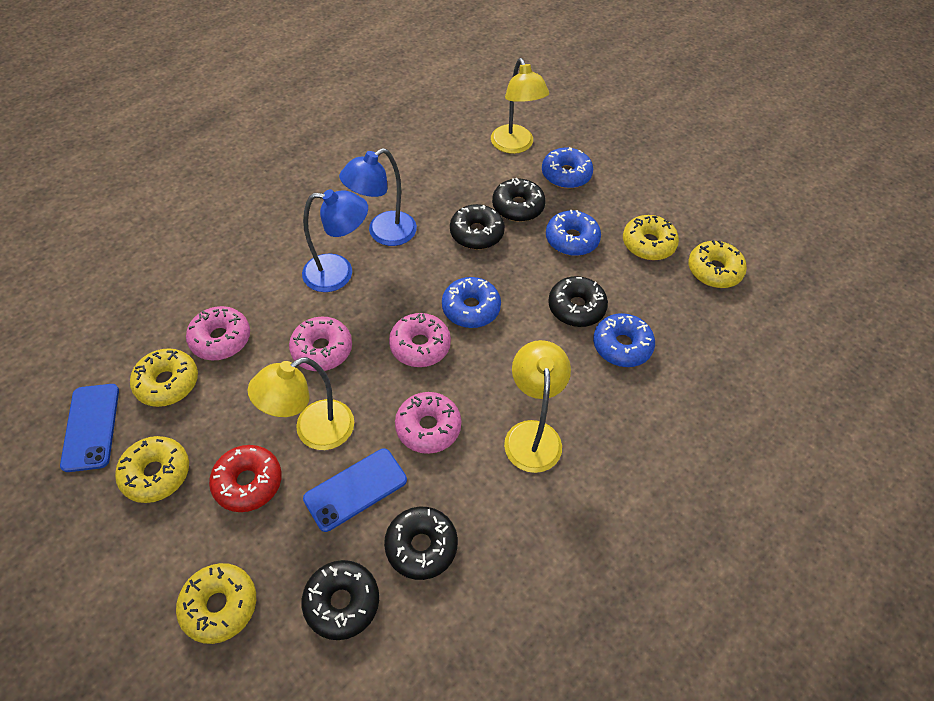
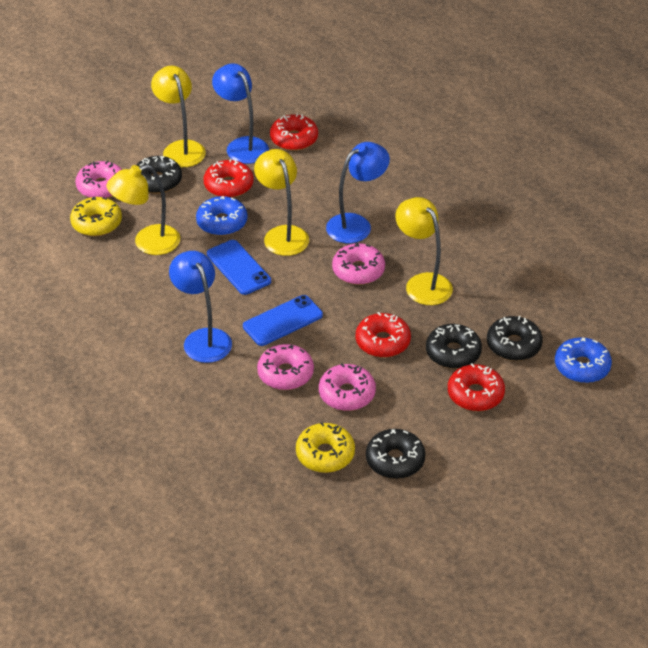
black donut: 5 -> 4
blue donut: 4 -> 2
blue lamp: 2 -> 3
red donut: 1 -> 4
yellow donut: 5 -> 2
yellow lamp: 3 -> 4

